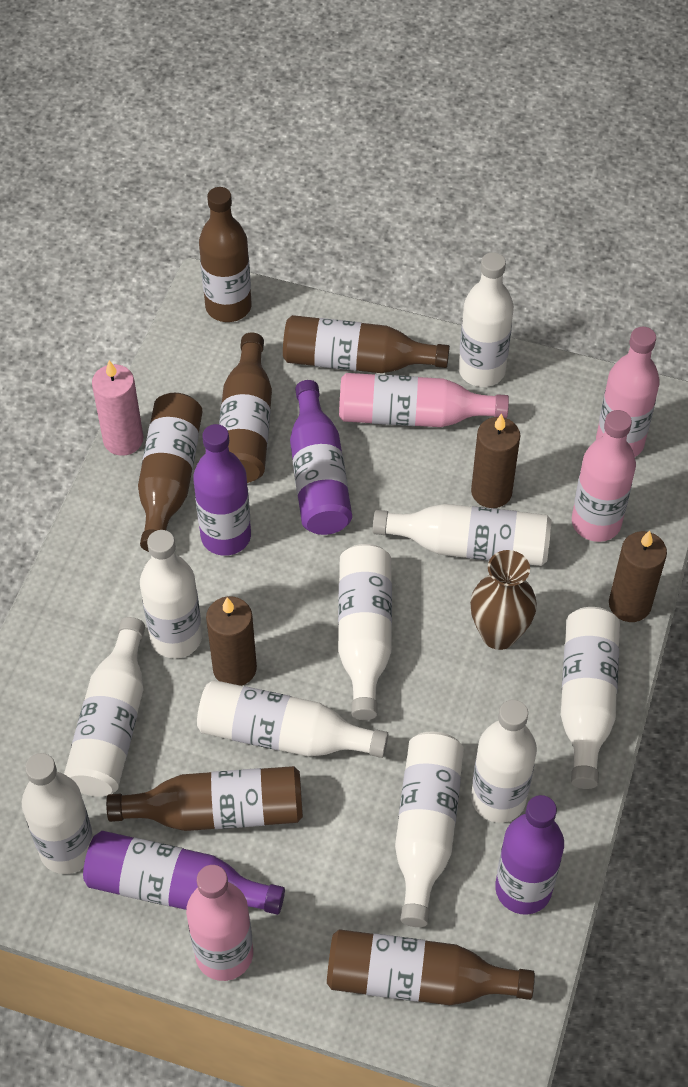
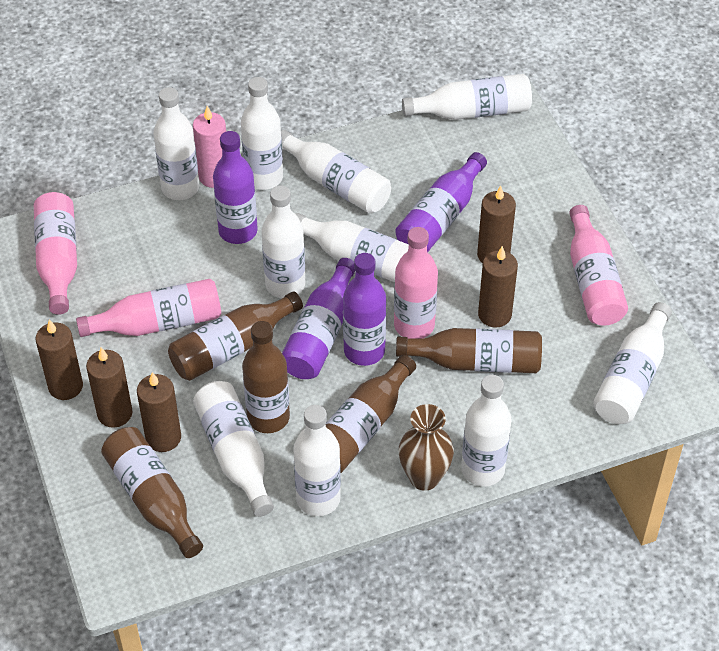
brown bottle: 6 -> 5
brown candle: 3 -> 5

